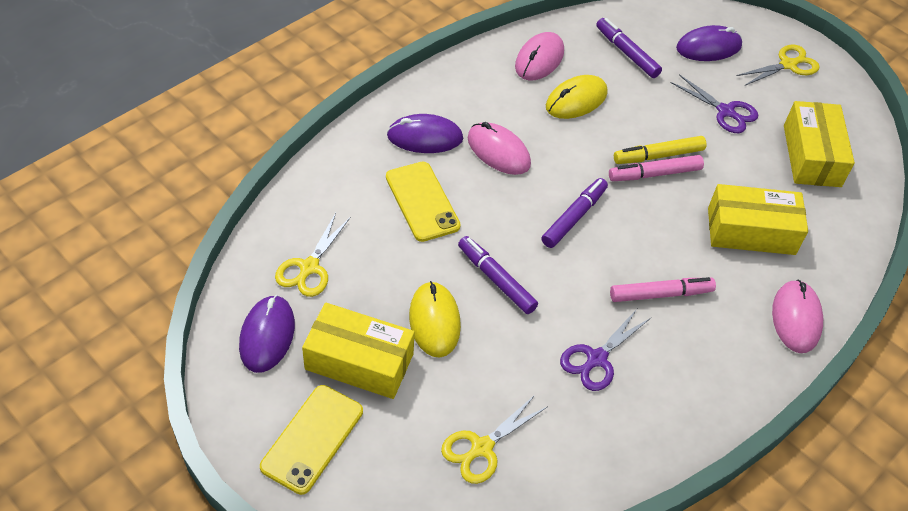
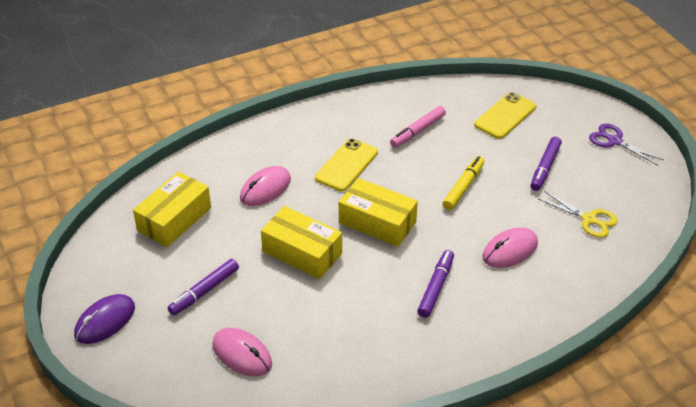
pink marker: 2 -> 1
purple mouse: 3 -> 1
purple scissors: 2 -> 1
yellow mouse: 2 -> 0
yellow scissors: 3 -> 1

